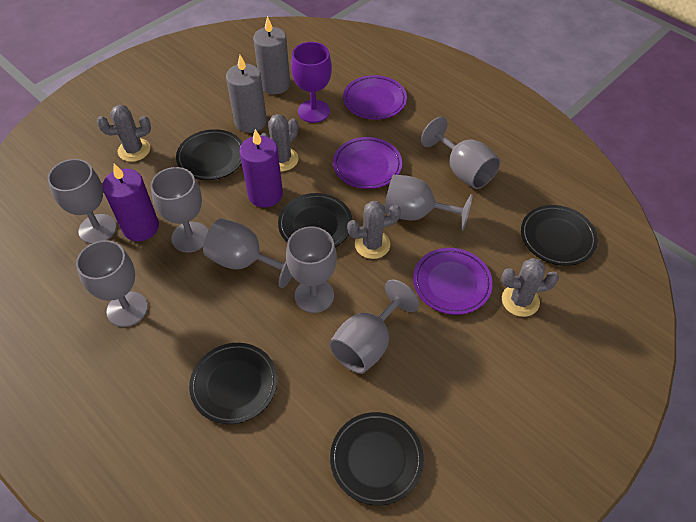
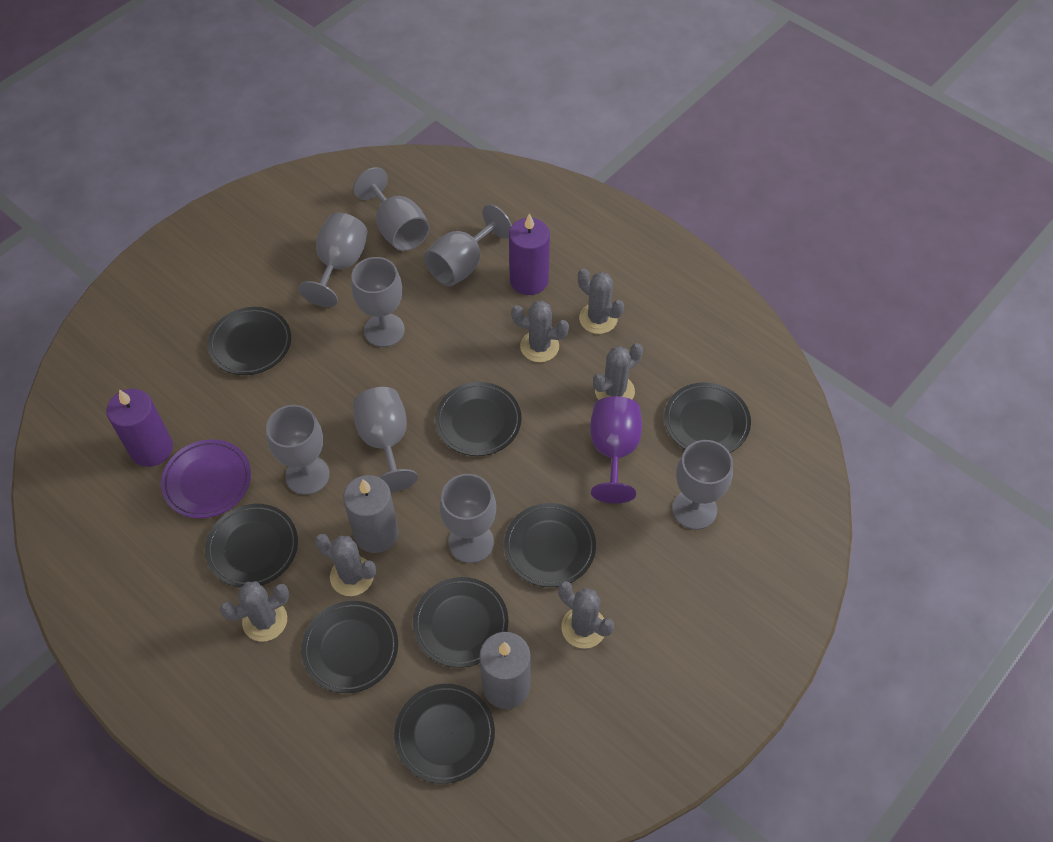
black plate: 5 -> 8
grey cactus: 4 -> 6
purple plate: 3 -> 1

